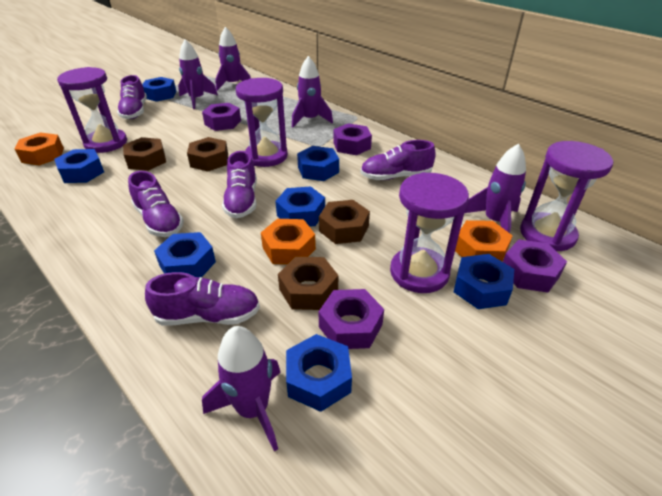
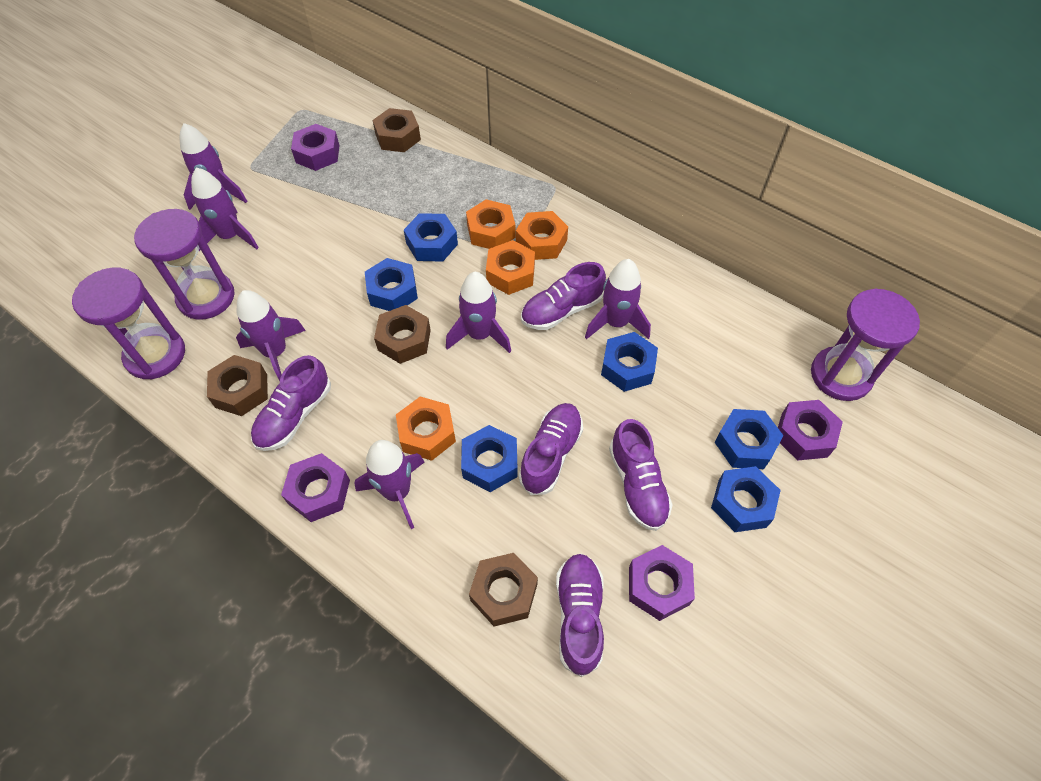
blue nut: 7 -> 6
orange nut: 3 -> 4
purple hourglass: 4 -> 3
purple rocket: 5 -> 6

